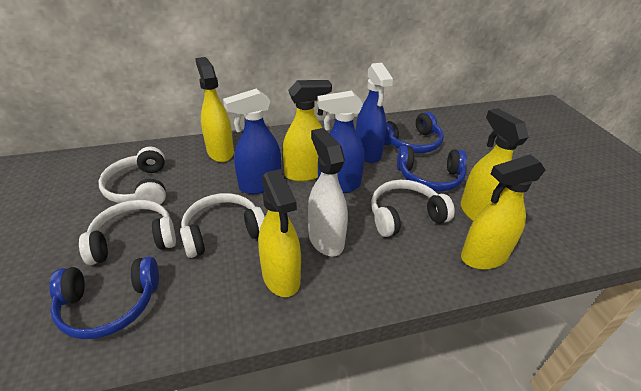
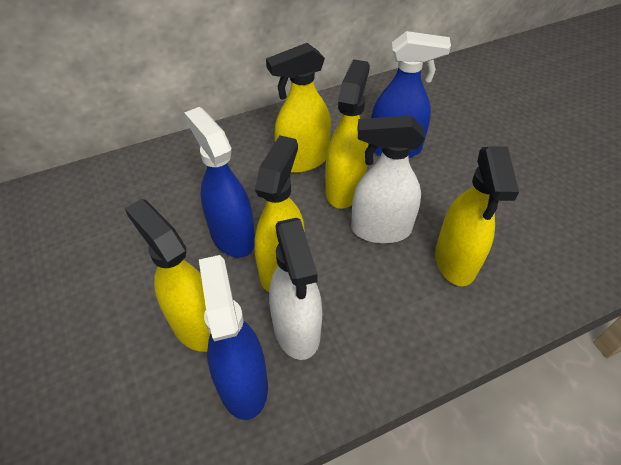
blue headphones: 3 -> 0
white headphones: 4 -> 0
white spray bottle: 1 -> 2

